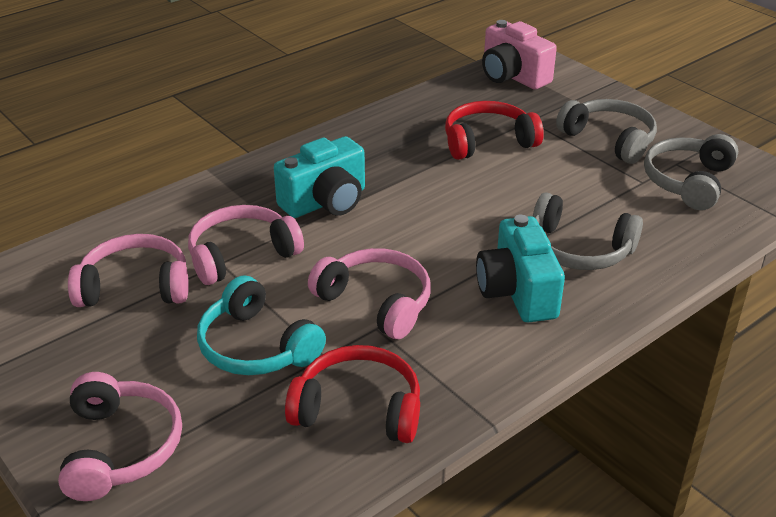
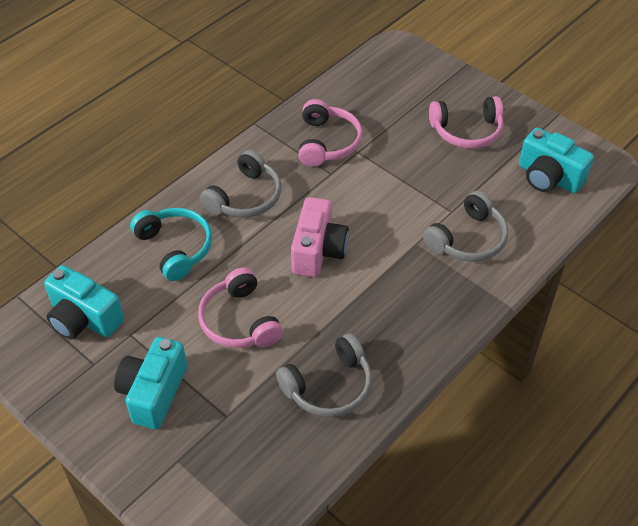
pink headphones: 4 -> 3
red headphones: 2 -> 0
turquoise camera: 2 -> 3

